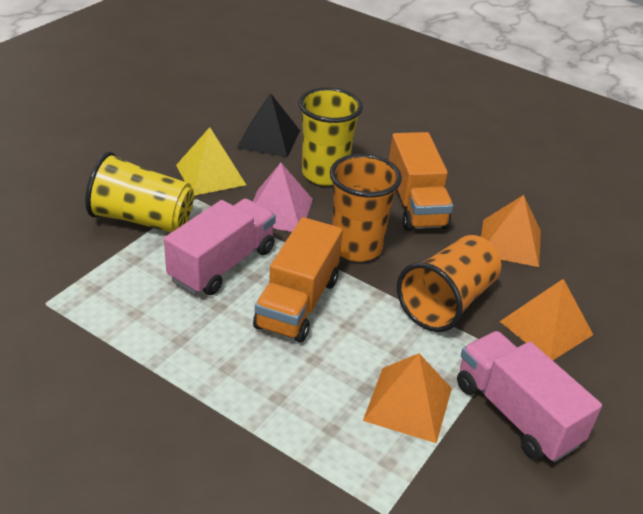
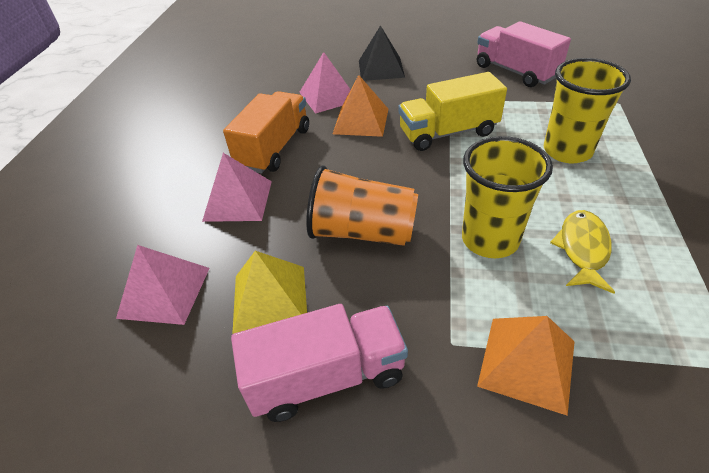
orange cup: 2 -> 1
orange pyramid: 3 -> 2
orange truck: 2 -> 1
pink pyramid: 1 -> 3
yellow fish: 0 -> 1
yellow truck: 0 -> 1

